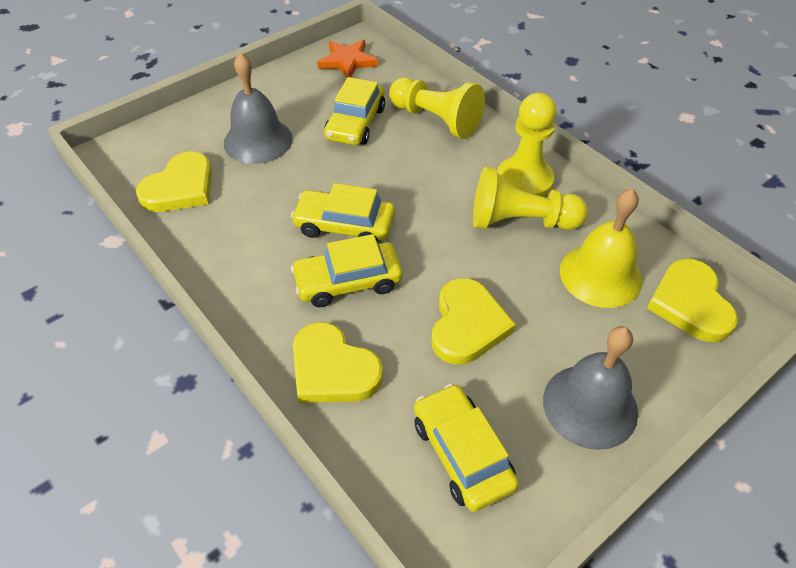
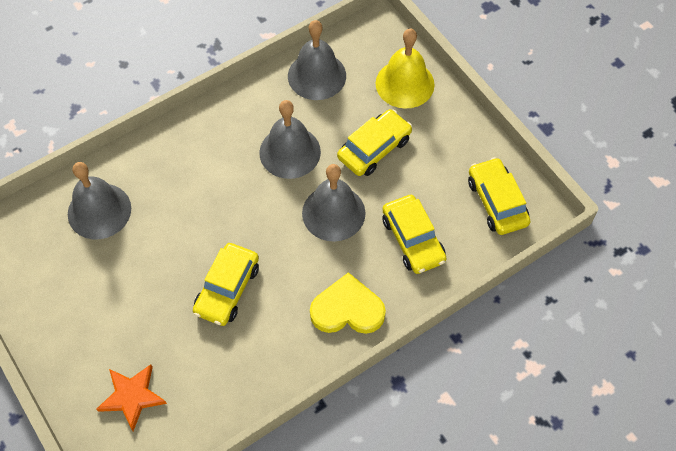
grey bell: 2 -> 4
yellow heart: 4 -> 1
yellow pawn: 3 -> 0

